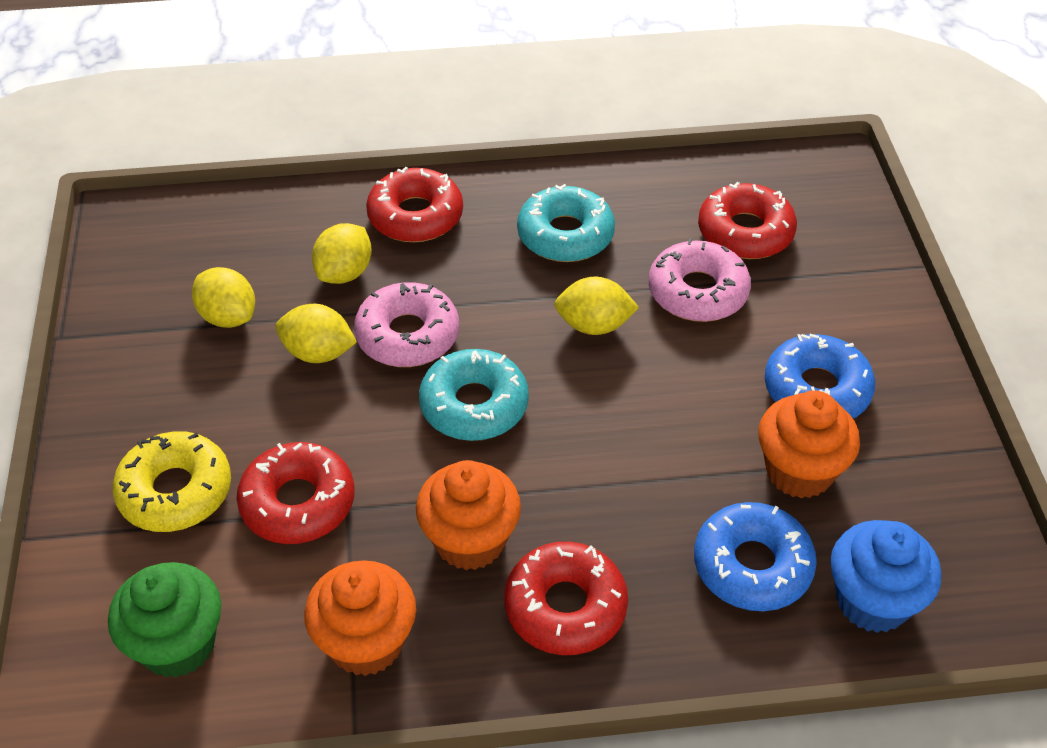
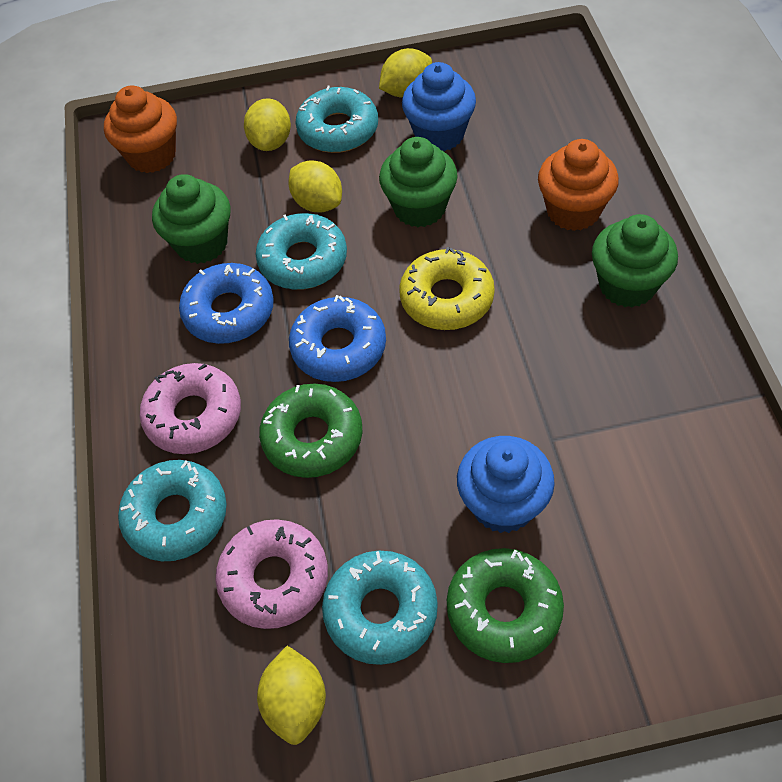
blue cupcake: 1 -> 2
green cupcake: 1 -> 3
green donut: 0 -> 2
orange cupcake: 3 -> 2
red donut: 4 -> 0
turquoise donut: 2 -> 4

